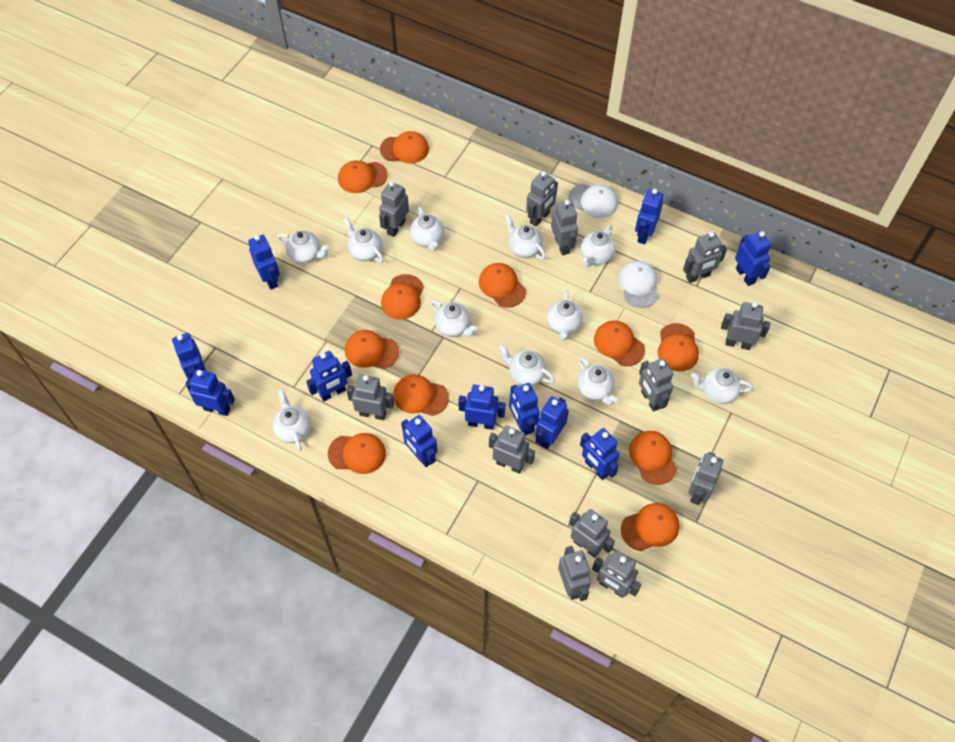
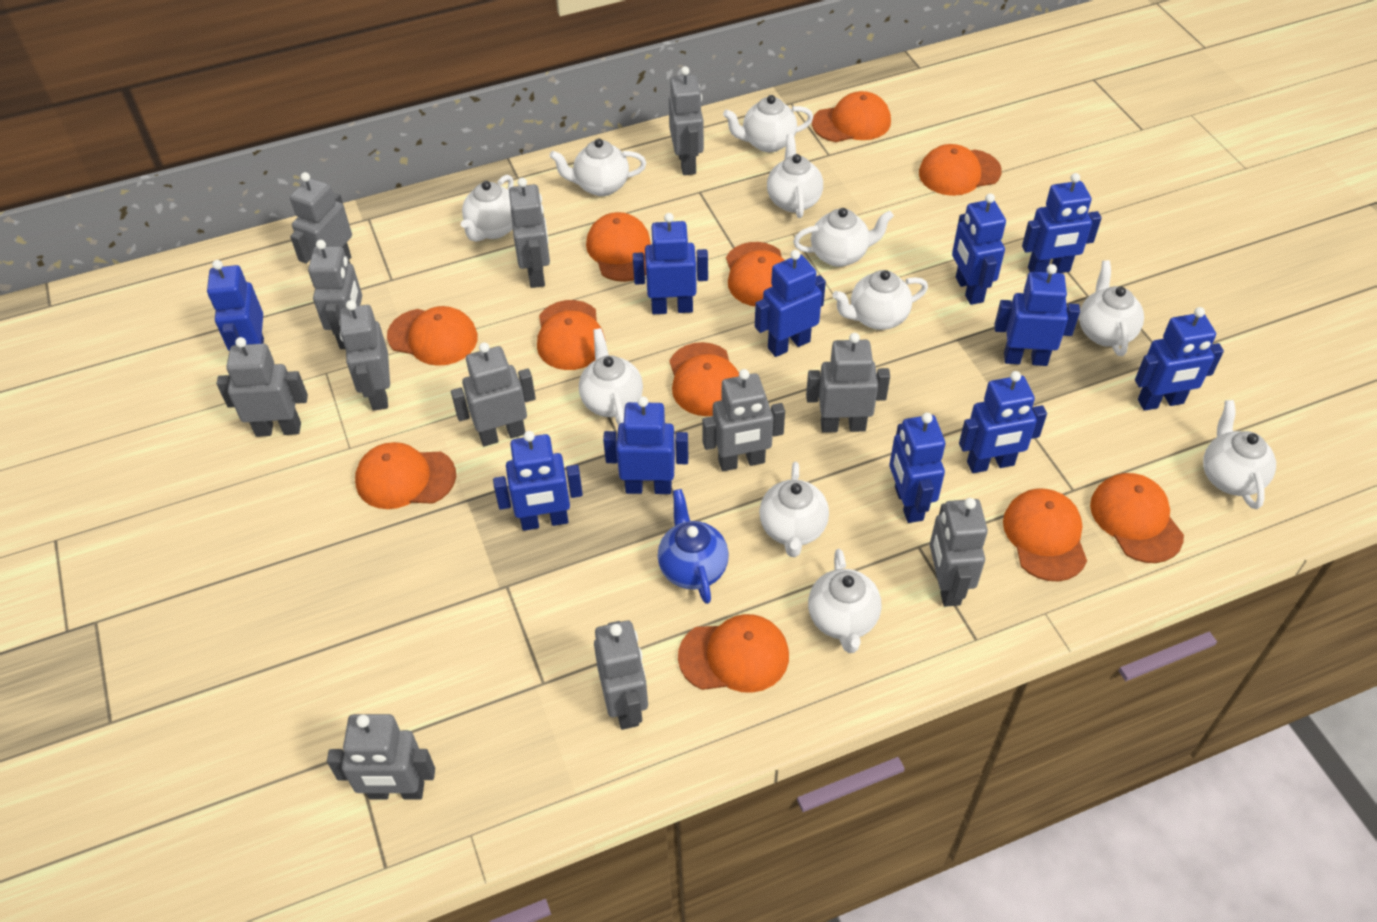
blue teapot: 0 -> 1
white cap: 2 -> 0

